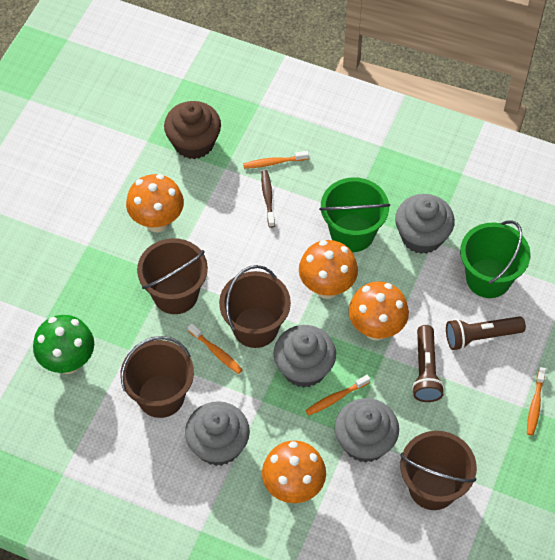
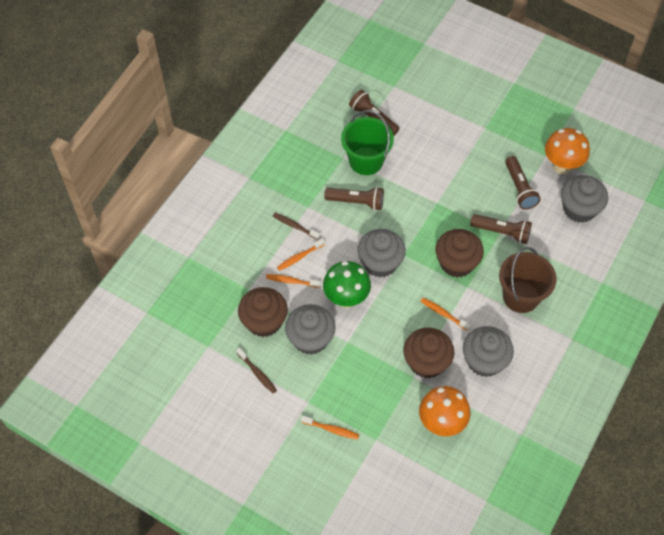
brown bucket: 4 -> 1
brown cupcake: 1 -> 3
brown flashlight: 2 -> 4
brown toothbrush: 1 -> 2
green bucket: 2 -> 1
orange mushroom: 4 -> 2

